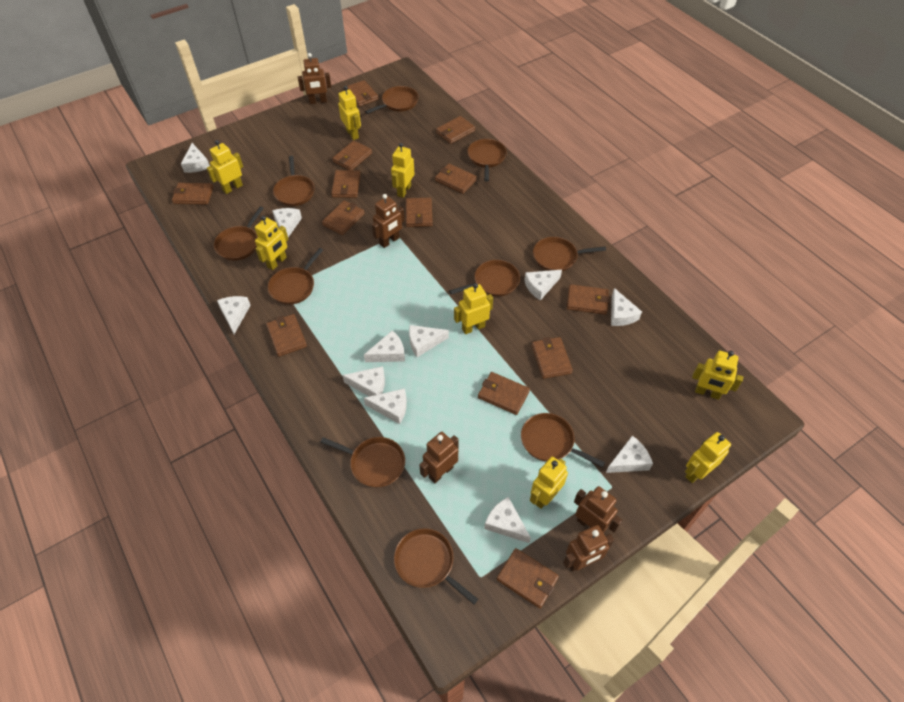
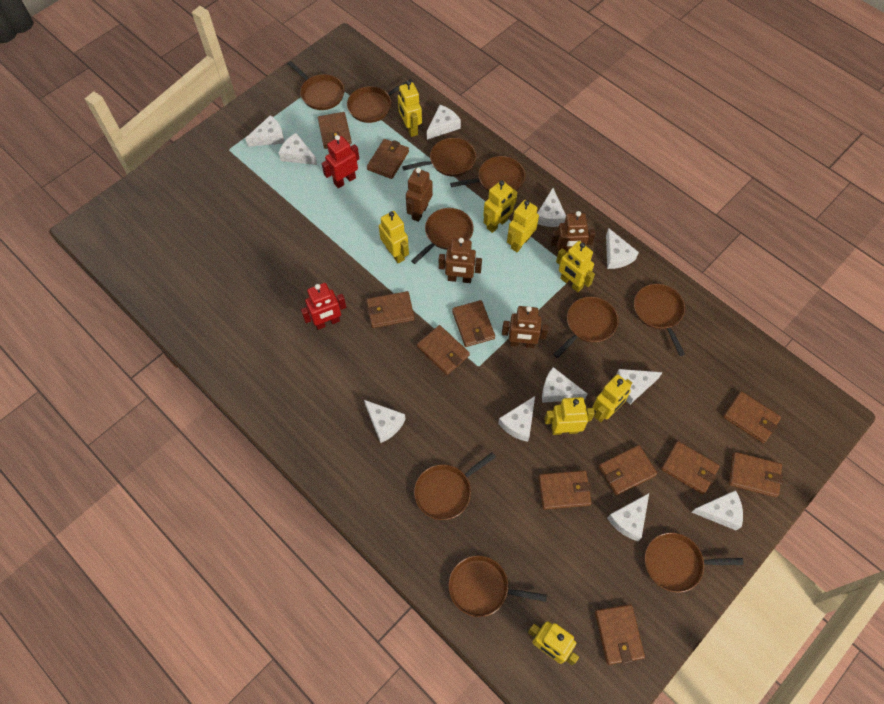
brown robot: 5 -> 4
brown wallet: 13 -> 11
red robot: 0 -> 2

